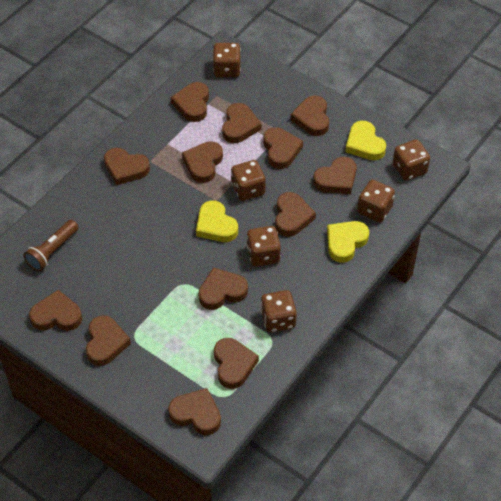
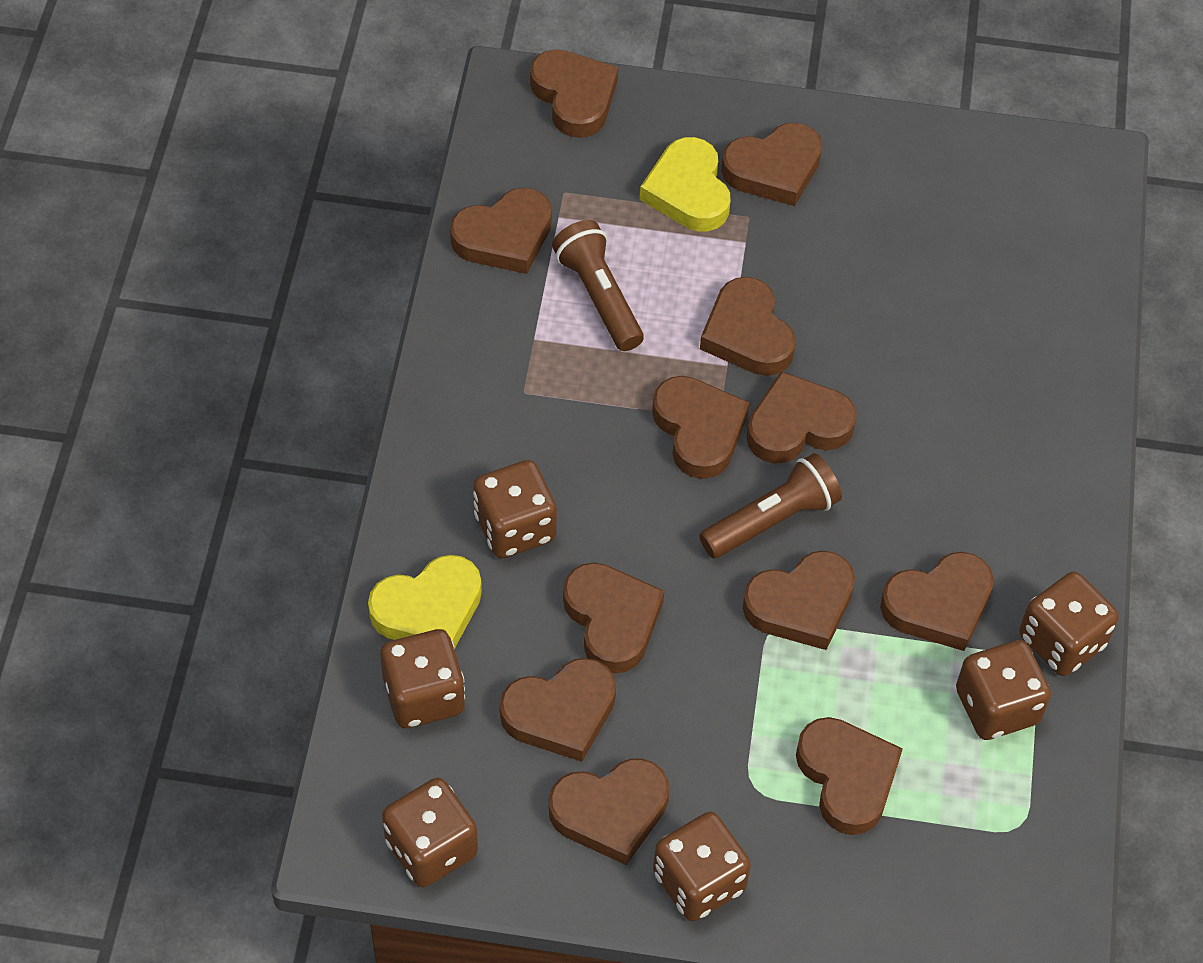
brown flashlight: 1 -> 2
brown heart: 13 -> 12
yellow heart: 3 -> 2

